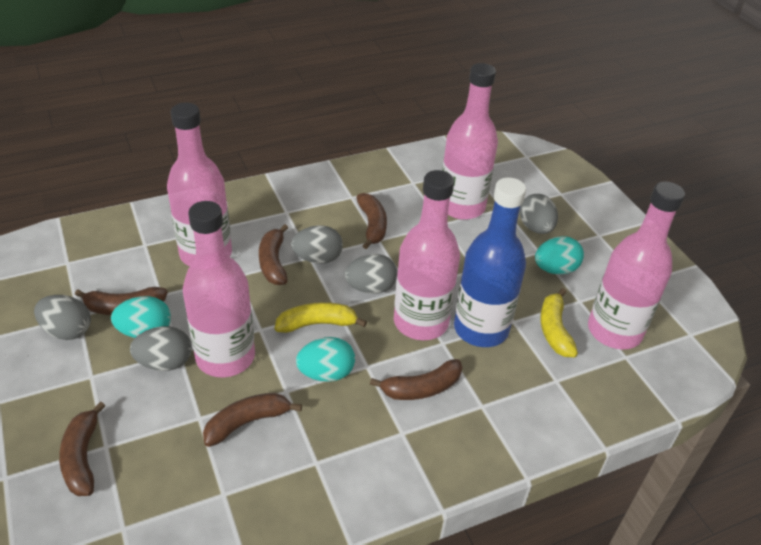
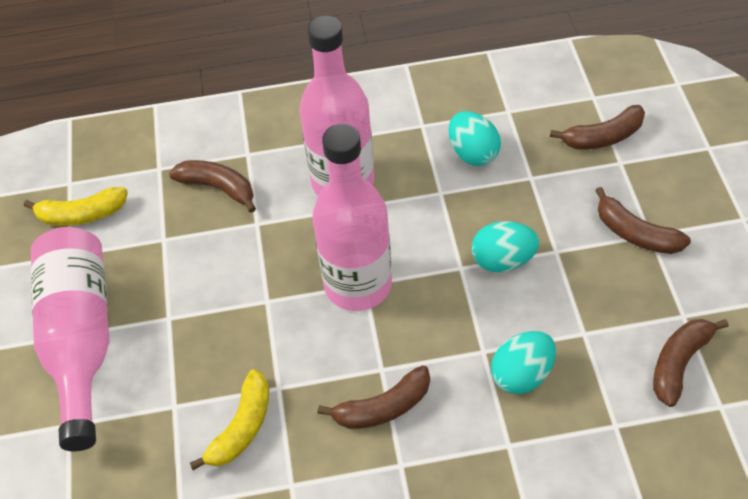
blue bottle: 1 -> 0
brown banana: 6 -> 5
grey egg: 5 -> 0
pink bottle: 5 -> 3

